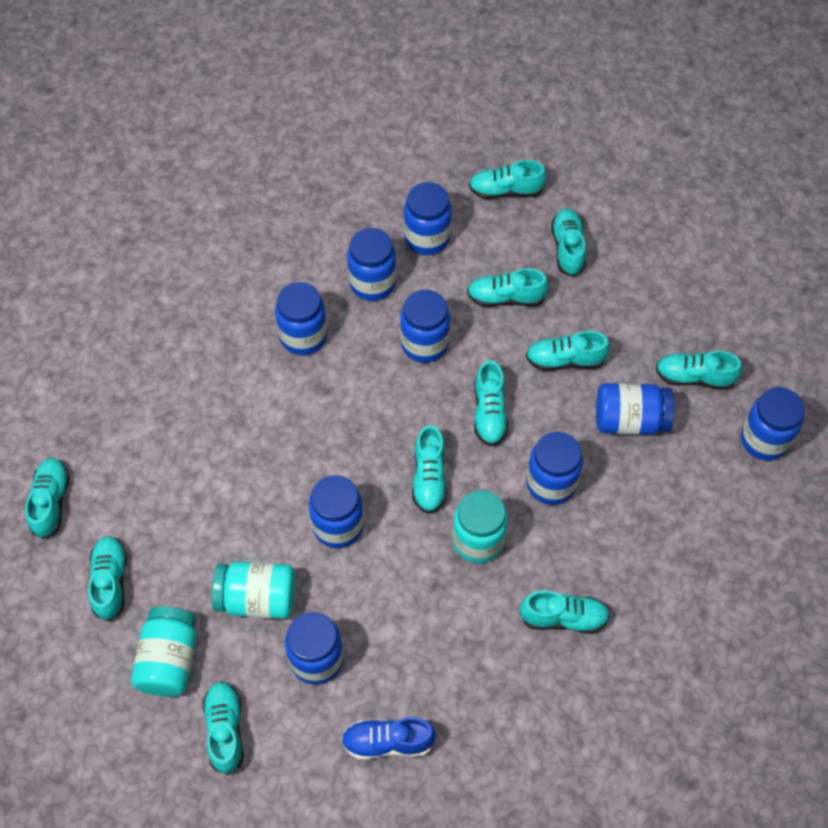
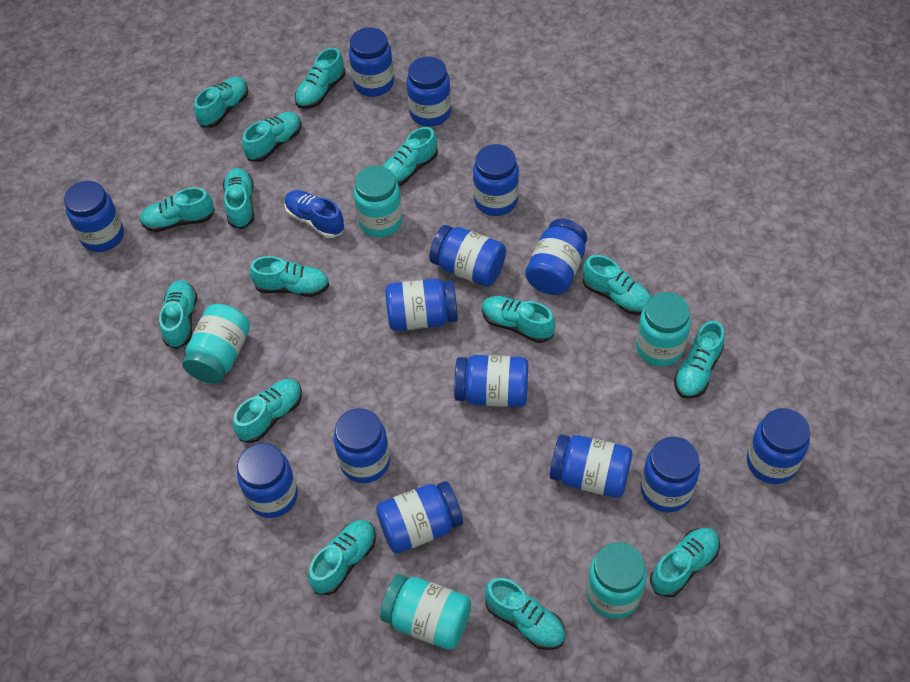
blue jar: 9 -> 14
turquoise jar: 3 -> 5
turquoise shoe: 11 -> 15

